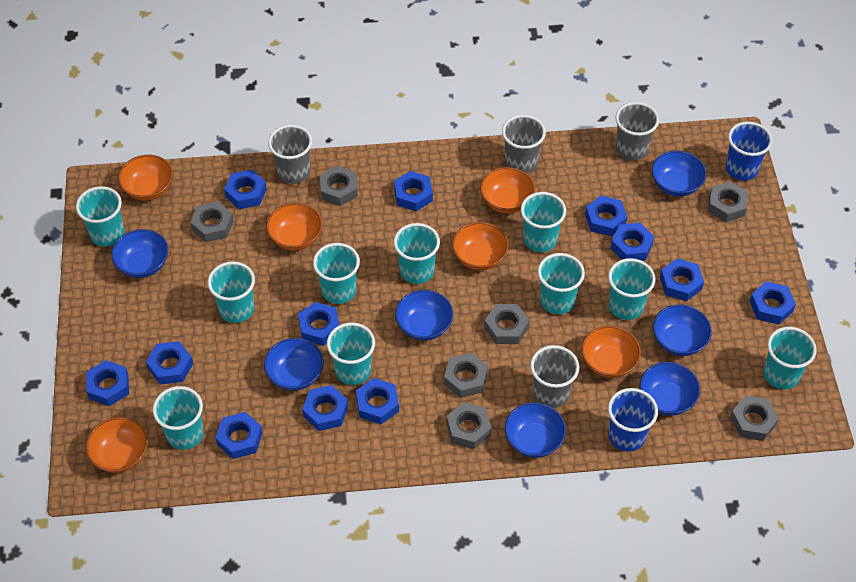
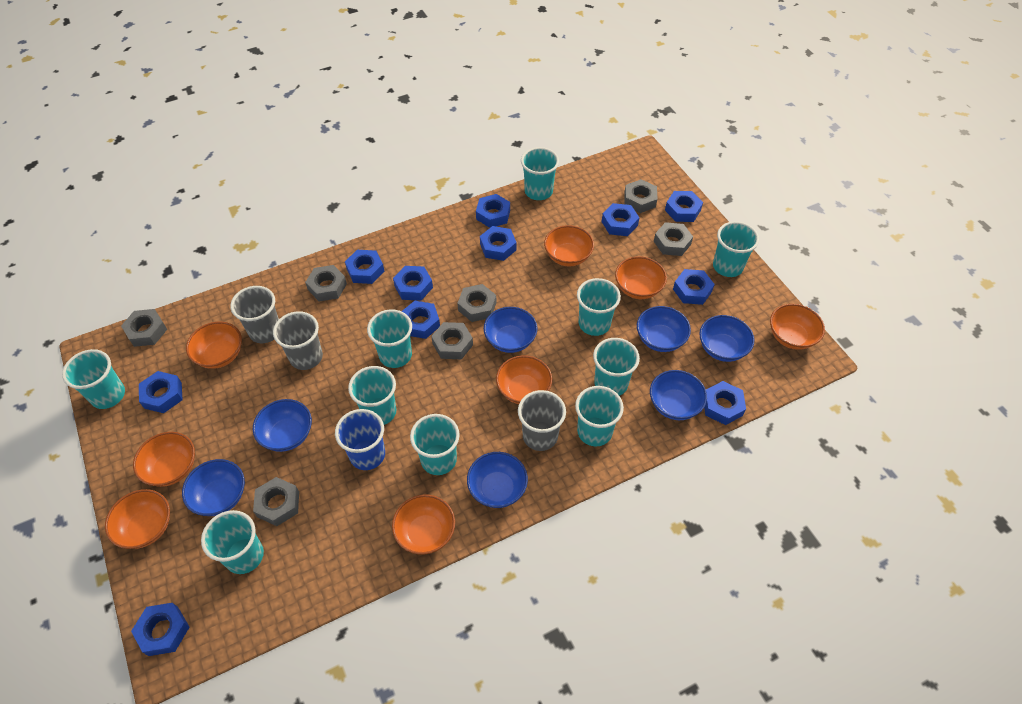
blue cup: 2 -> 1
blue nut: 12 -> 11
grey cup: 4 -> 3
orange bowl: 6 -> 8

